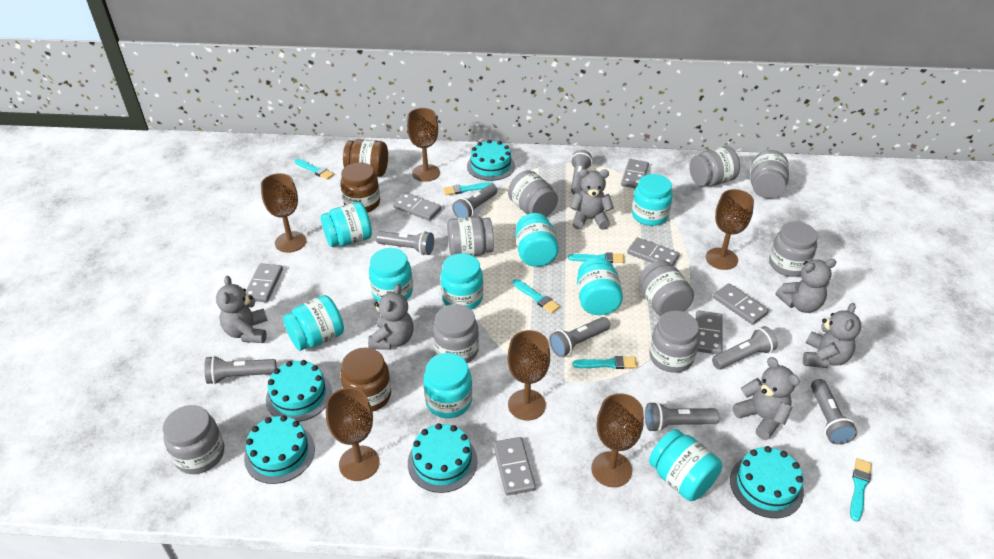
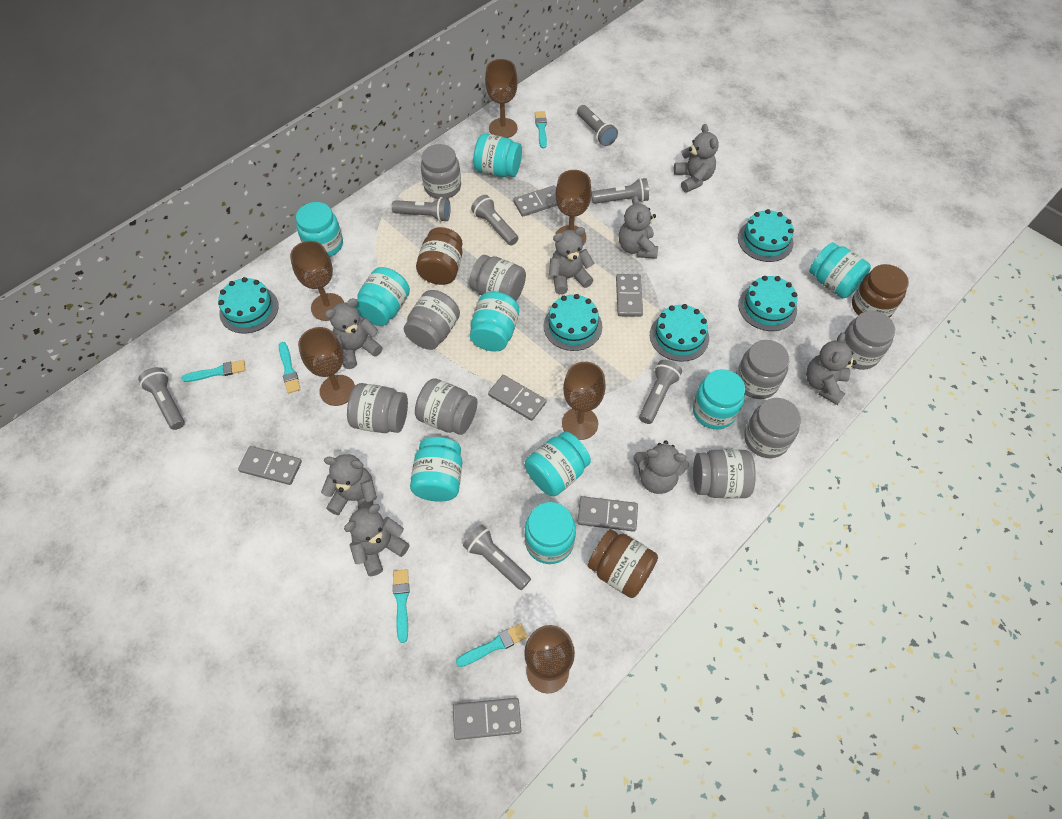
grey domino: 7 -> 6
grey flashlight: 8 -> 7
grey teddy bear: 6 -> 8
turquoise brush: 6 -> 5

